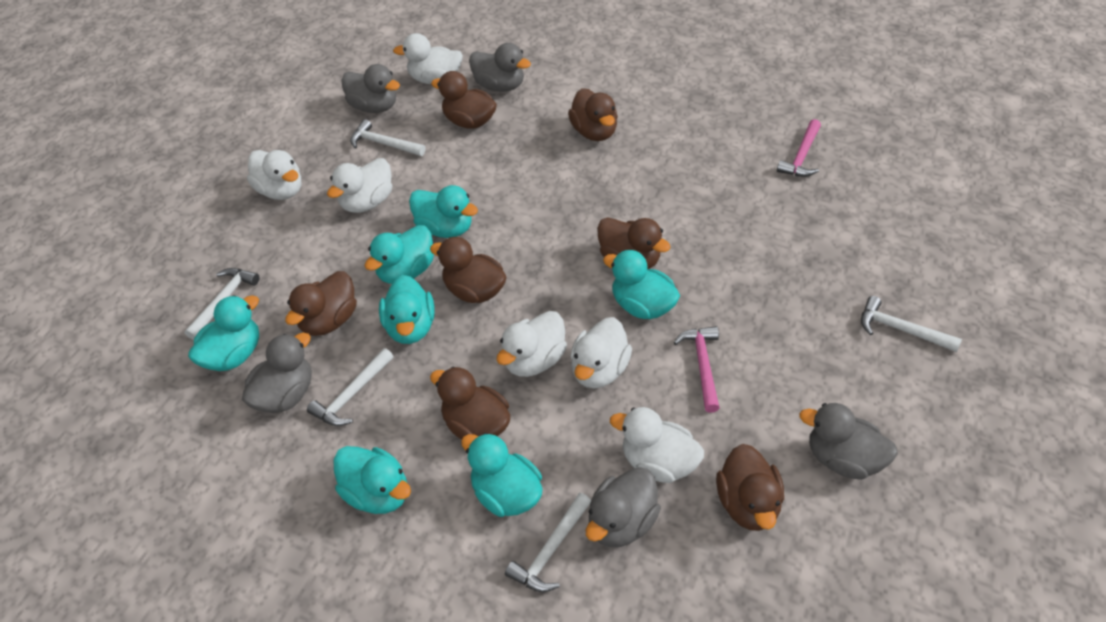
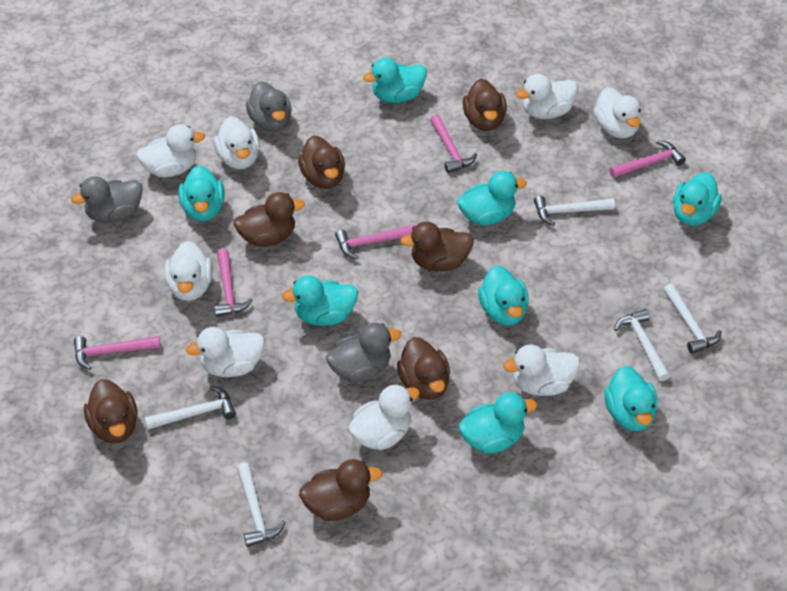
grey duck: 5 -> 3
pink hammer: 2 -> 5
turquoise duck: 7 -> 8
white duck: 6 -> 8

